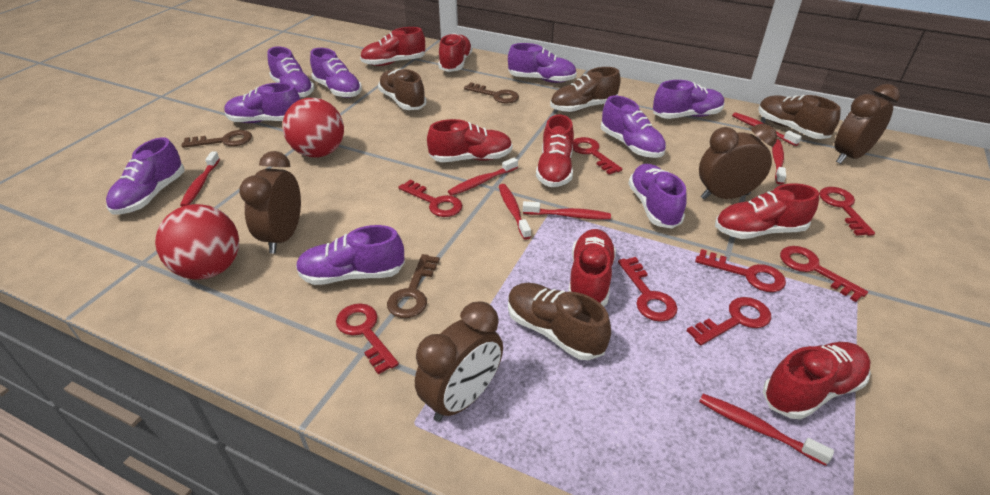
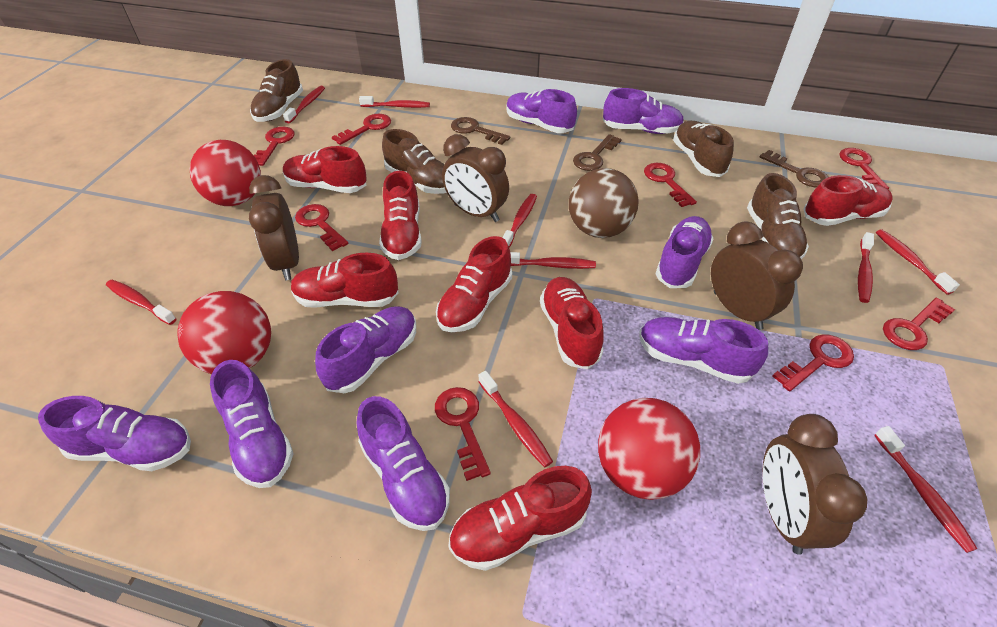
brown ball: 0 -> 1
purple shoe: 9 -> 8
red ball: 2 -> 3
red toothbrush: 7 -> 9

